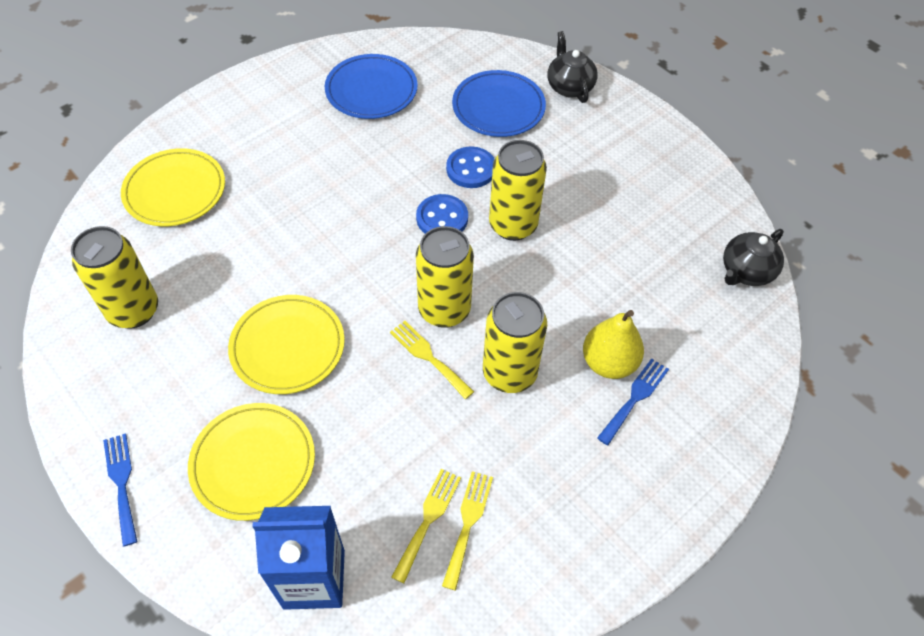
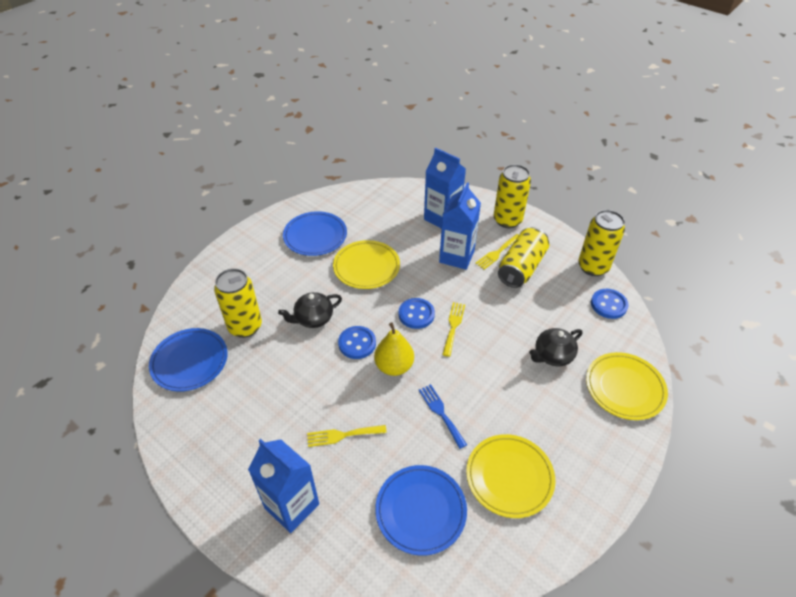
blue button: 2 -> 3
blue carton: 1 -> 3
blue fork: 2 -> 1
blue plate: 2 -> 3

